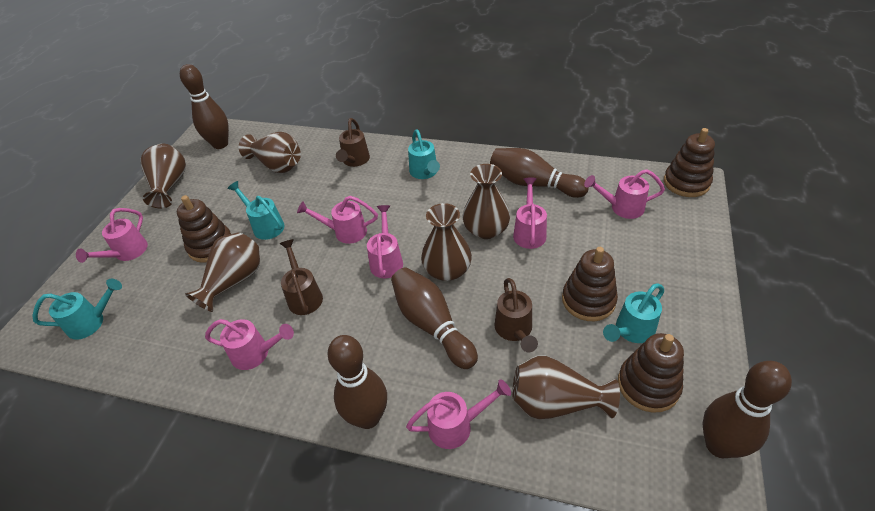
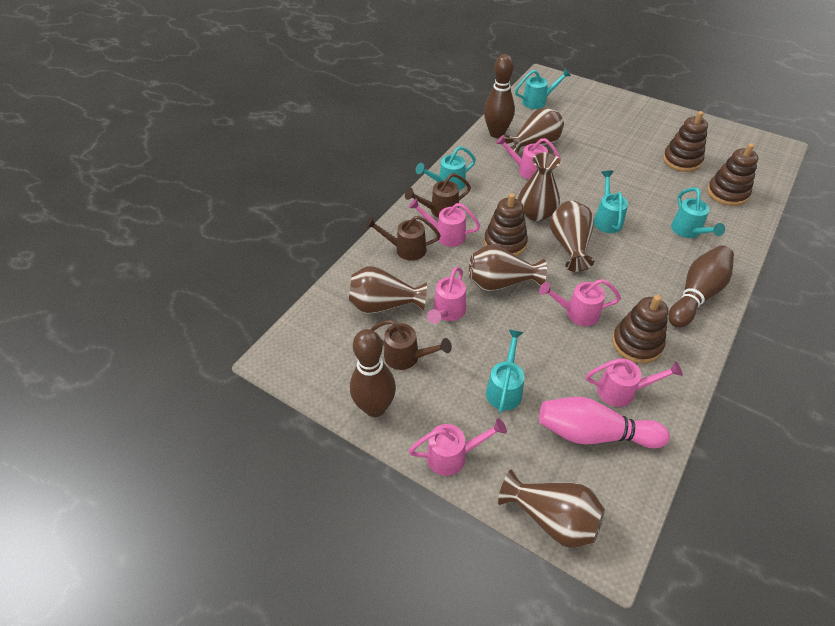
brown bowling pin: 5 -> 3
pink bowling pin: 0 -> 1
pink watering can: 7 -> 6
turquoise watering can: 4 -> 5

